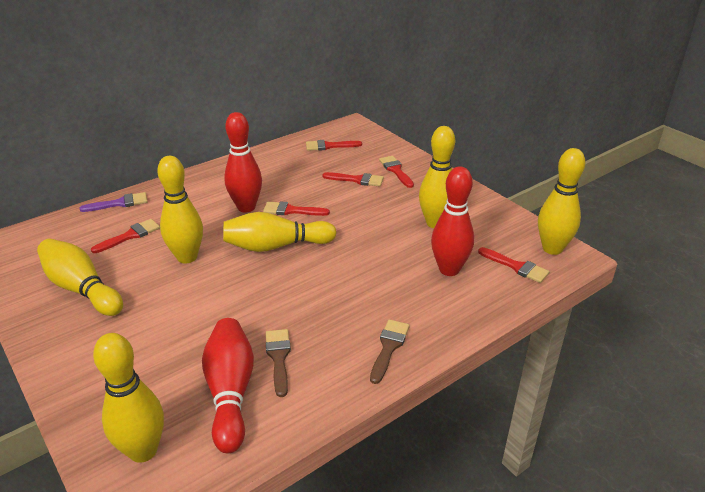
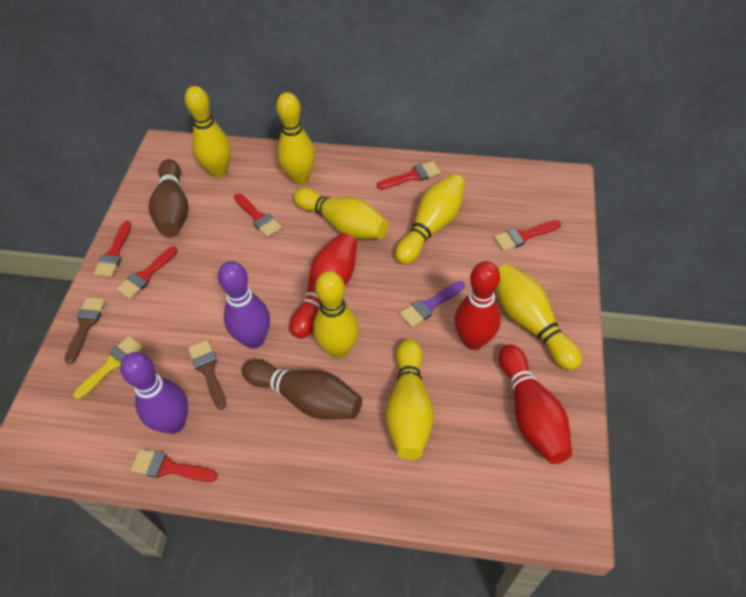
brown bowling pin: 0 -> 2
purple bowling pin: 0 -> 2
yellow bowling pin: 6 -> 7
yellow brush: 0 -> 1

